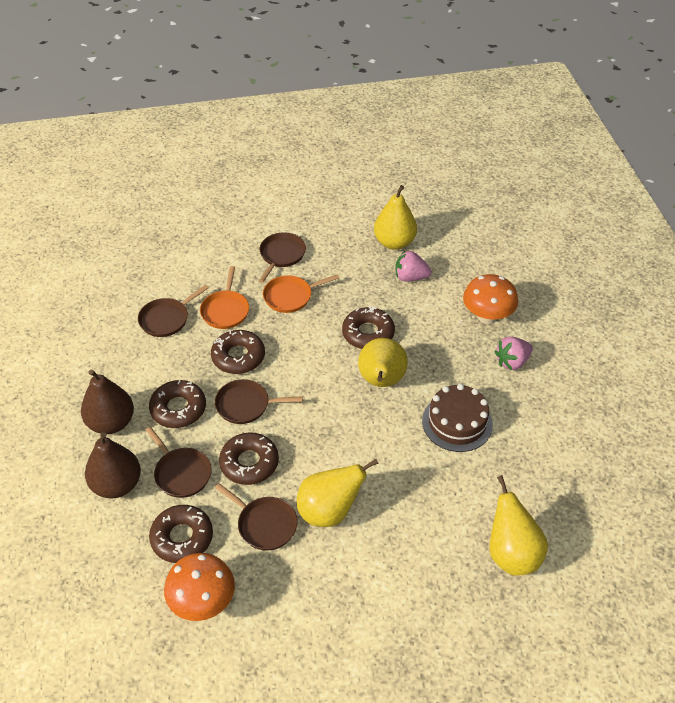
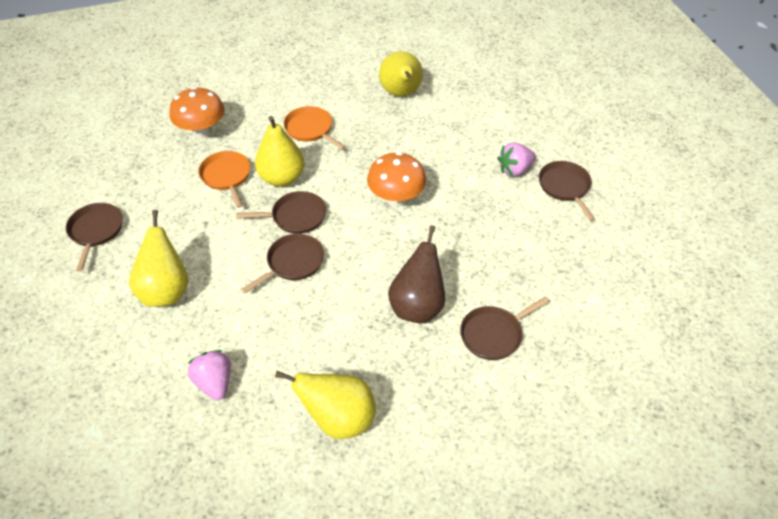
brown cake: 1 -> 0
brown donut: 5 -> 0
brown pear: 2 -> 1

